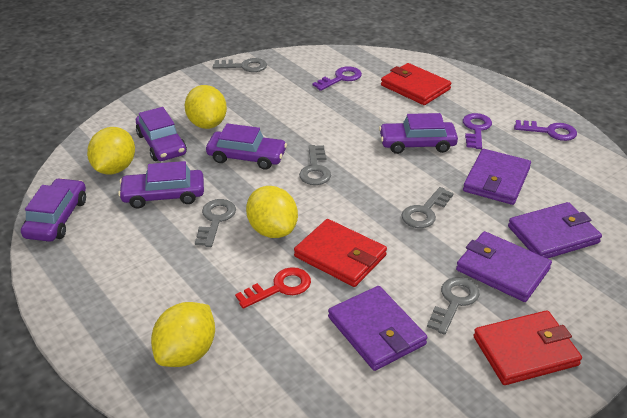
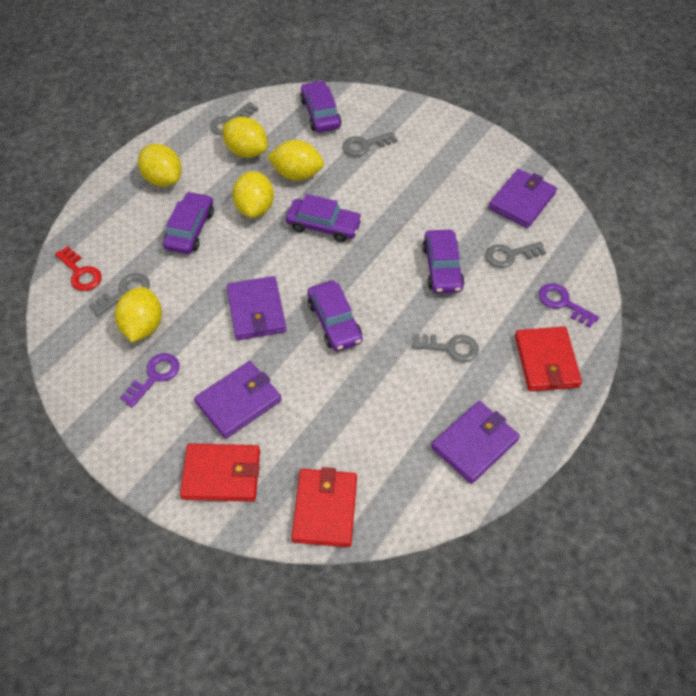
purple key: 3 -> 2
yellow lemon: 4 -> 5

